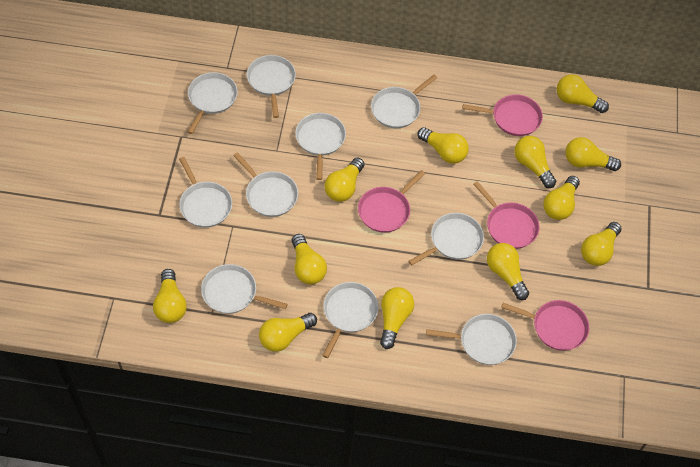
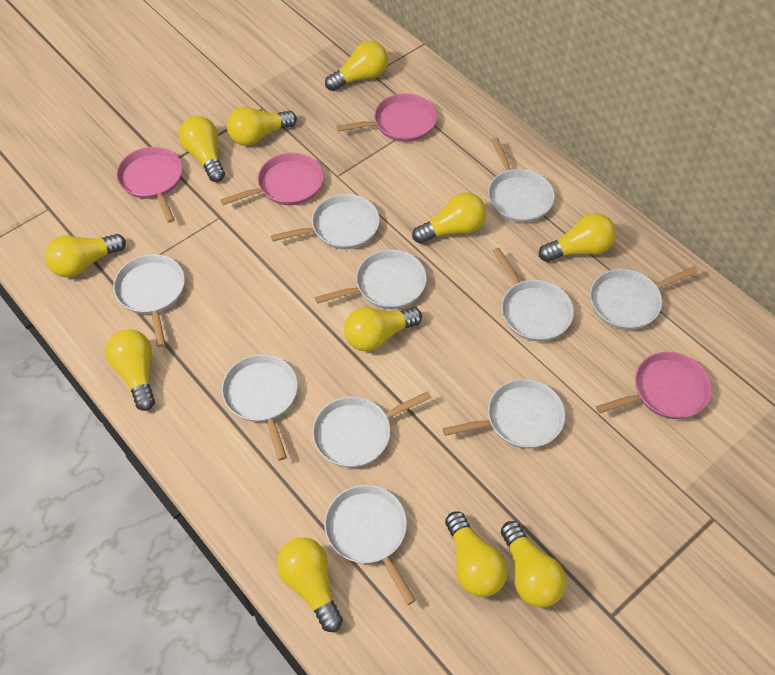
yellow light bulb: 12 -> 11

